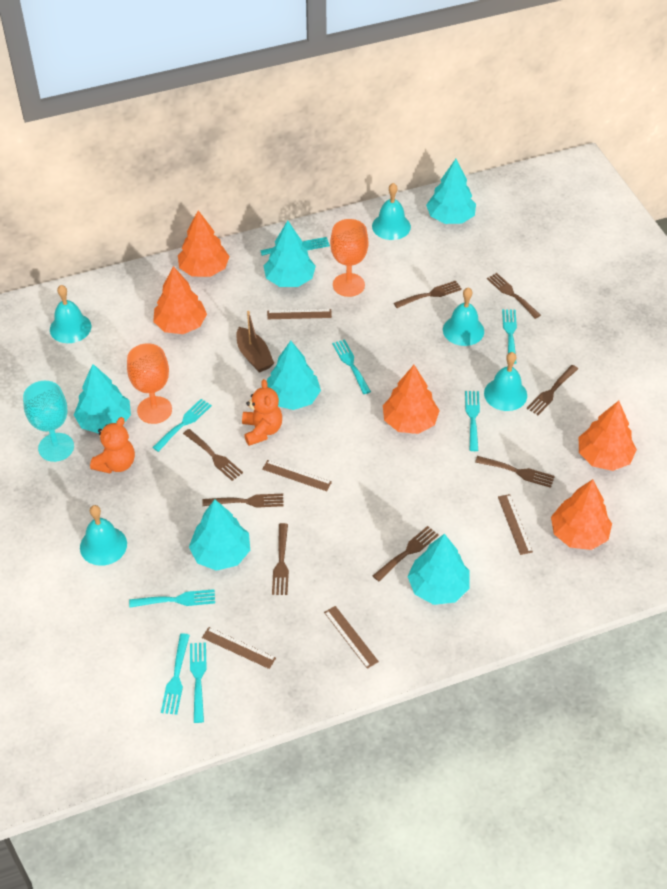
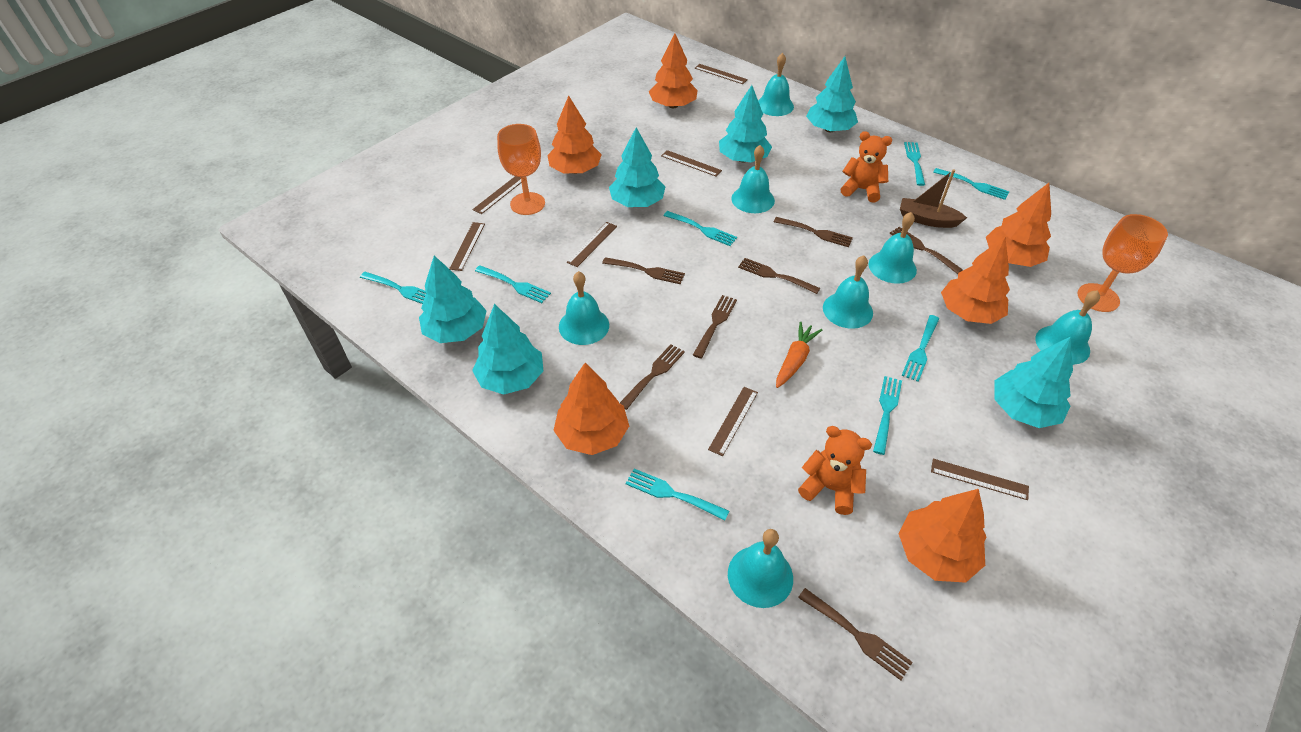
brown fork: 8 -> 7
brown ruler: 5 -> 7
orange carrot: 0 -> 1
orange tree: 5 -> 6
turquoise bell: 5 -> 7
turquoise goblet: 1 -> 0

